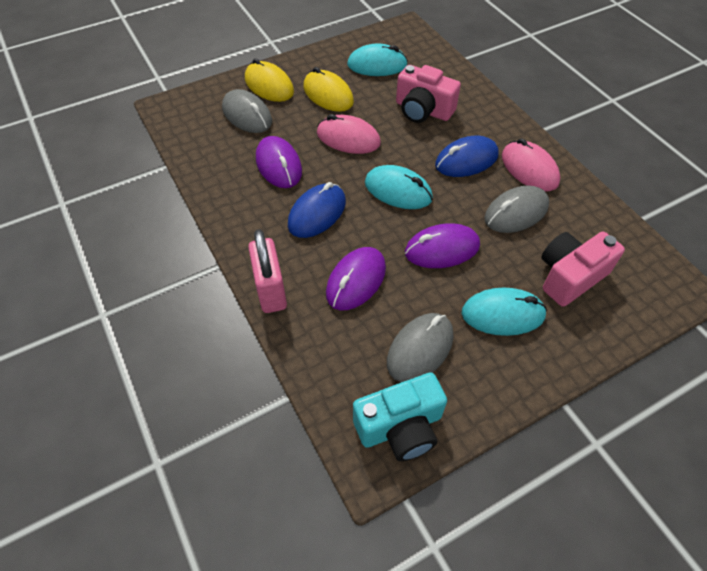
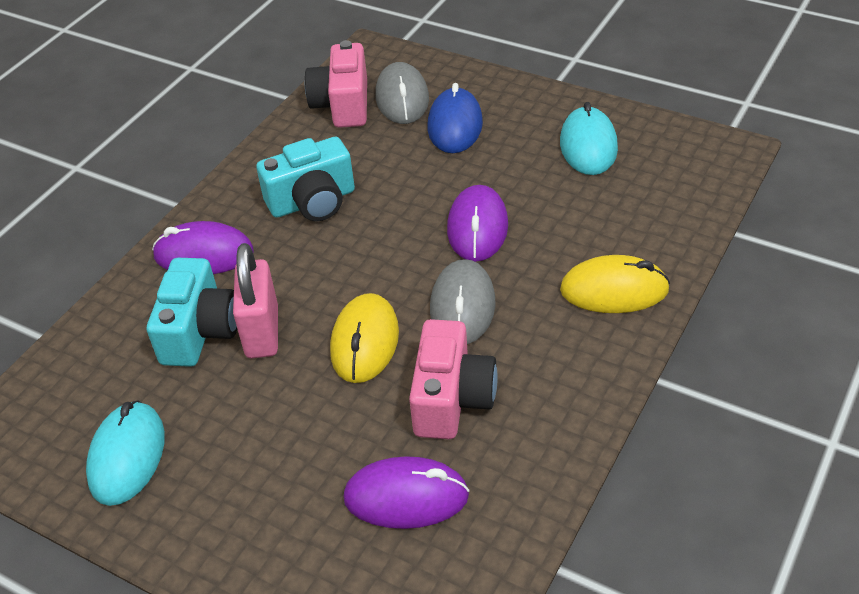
blue mouse: 2 -> 1
grey mouse: 3 -> 2
pink mouse: 2 -> 0
turquoise camera: 1 -> 2
turquoise mouse: 3 -> 2

